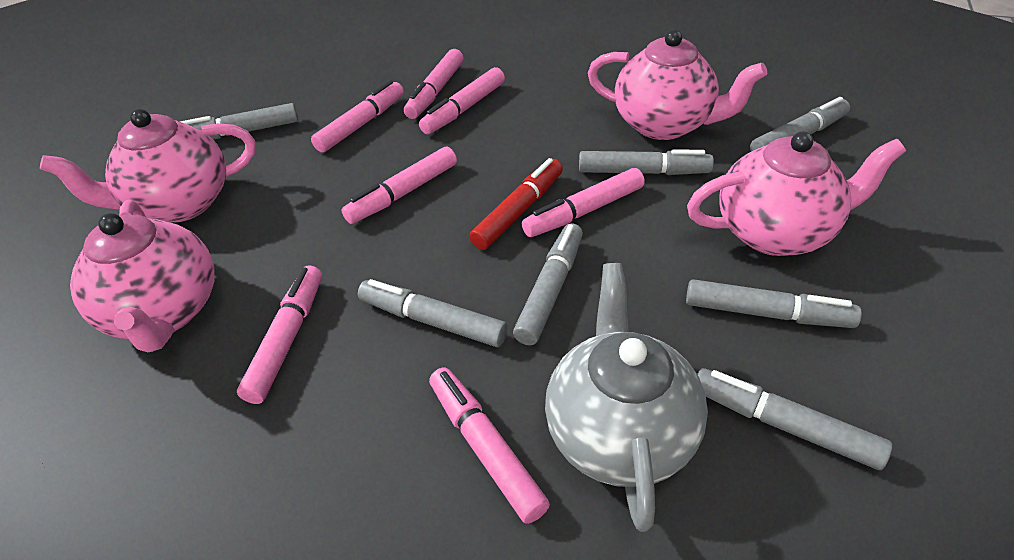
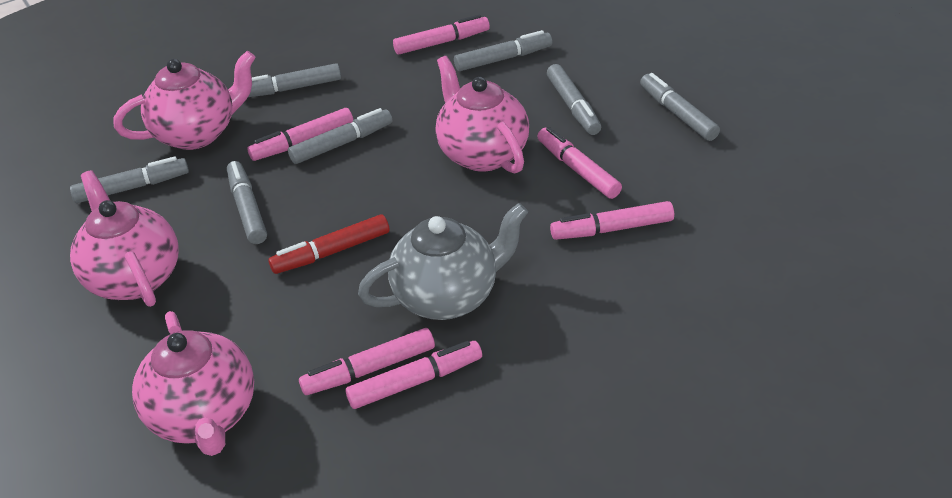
pink marker: 7 -> 6

